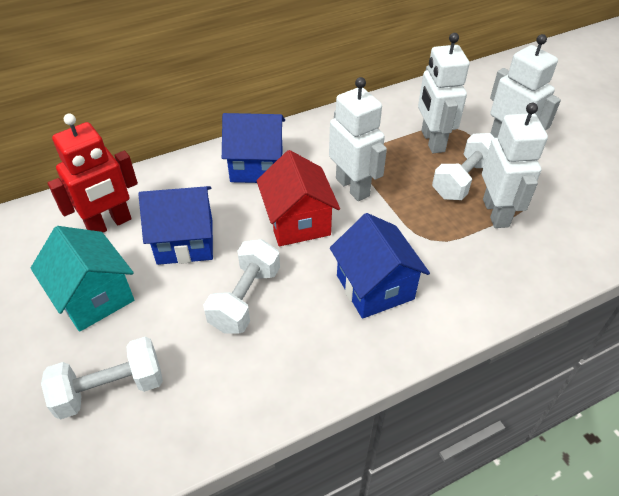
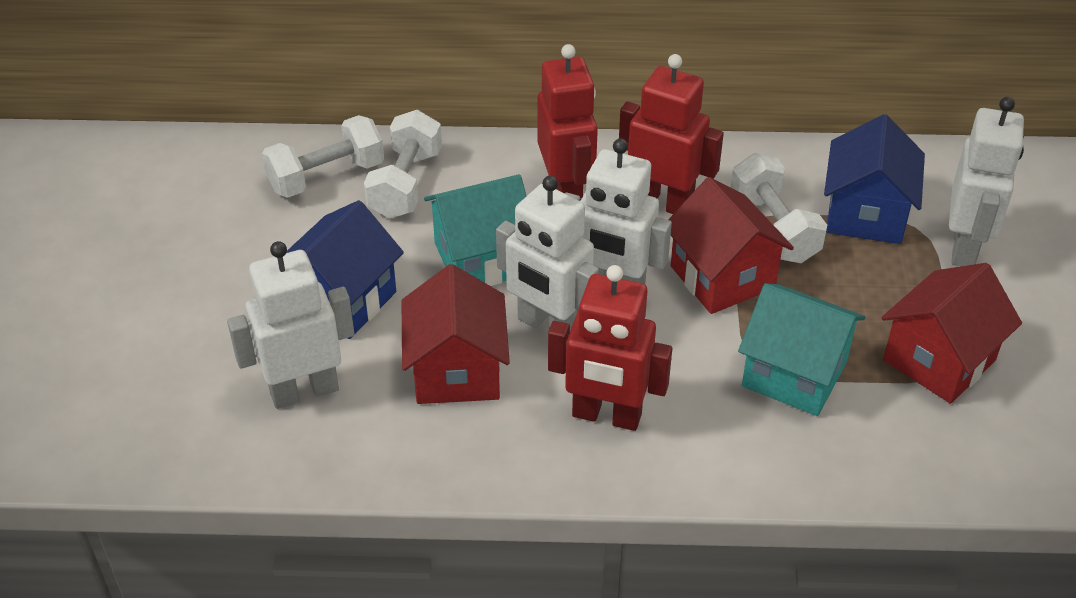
blue house: 3 -> 2
red house: 1 -> 3
red robot: 1 -> 3
turquoise house: 1 -> 2

